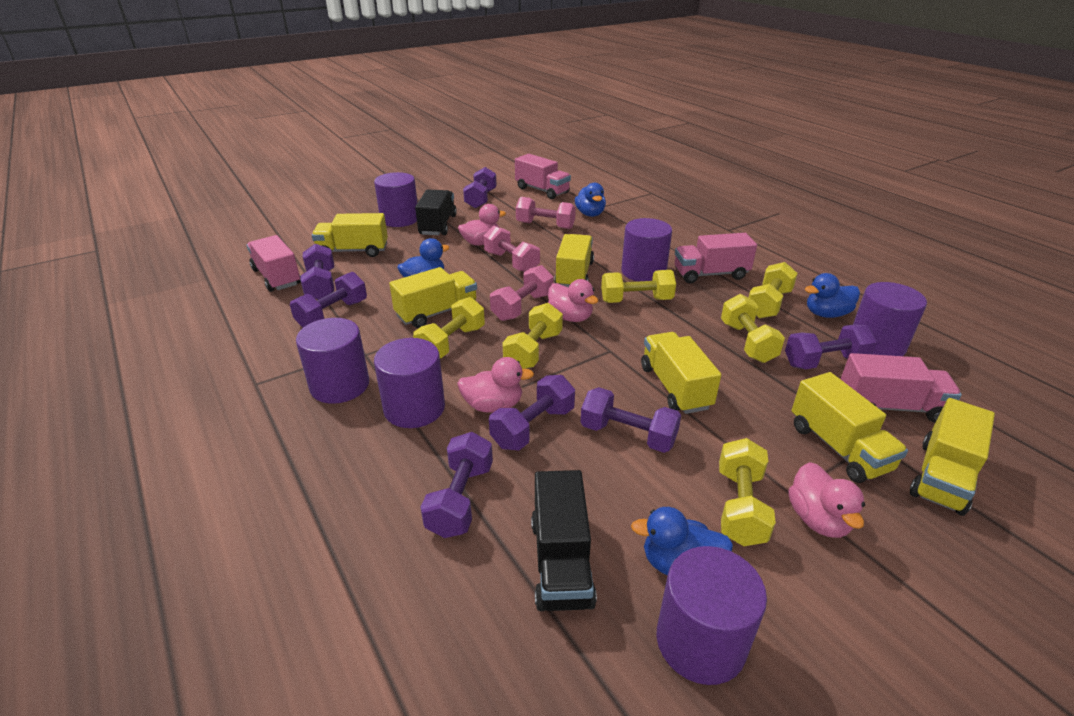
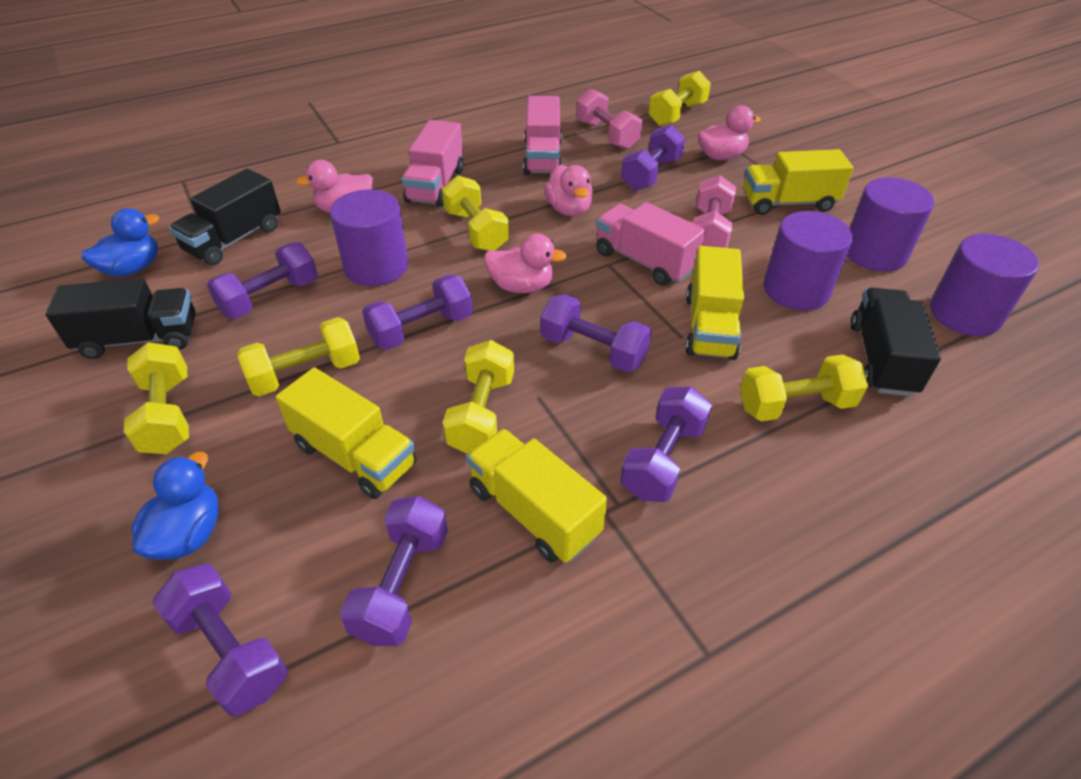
black truck: 2 -> 3
blue duck: 4 -> 2
pink dumbbell: 3 -> 2
pink truck: 4 -> 3
purple cylinder: 6 -> 4
yellow truck: 6 -> 4

